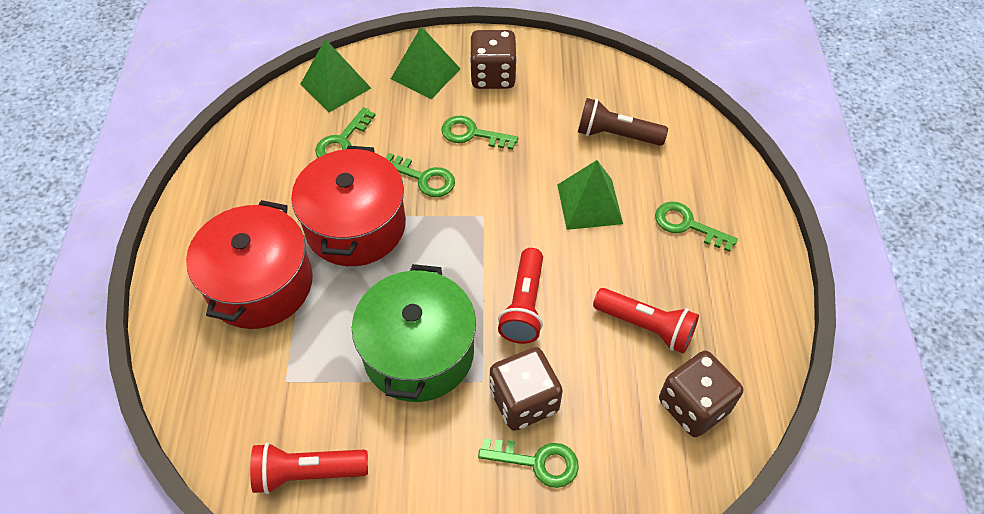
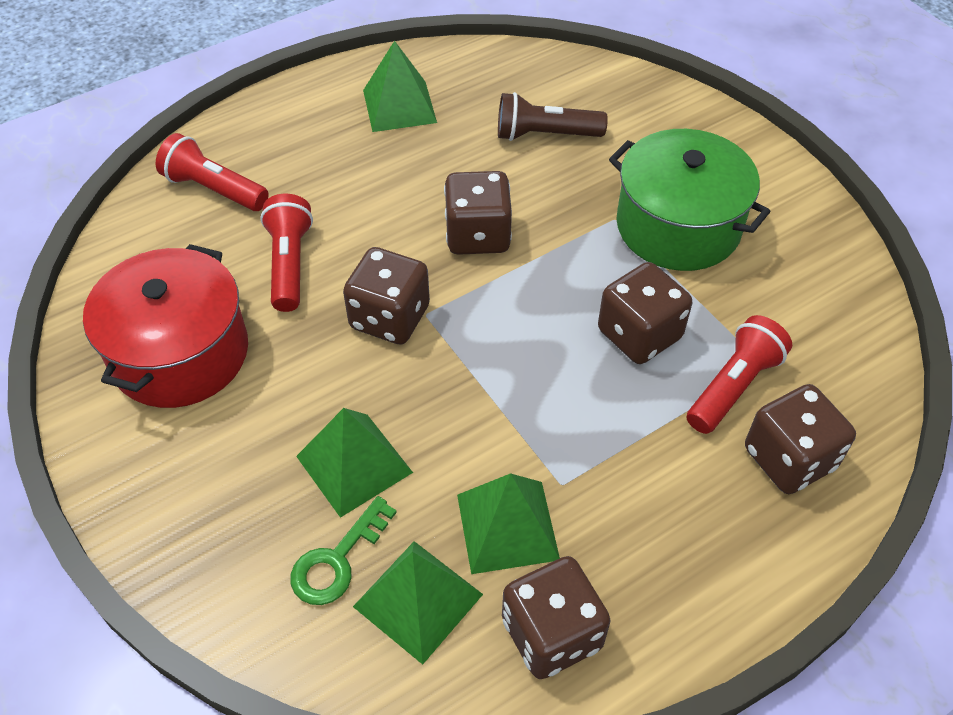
brown dice: 3 -> 5
green key: 5 -> 1
green pyramid: 3 -> 4
red pot: 2 -> 1

